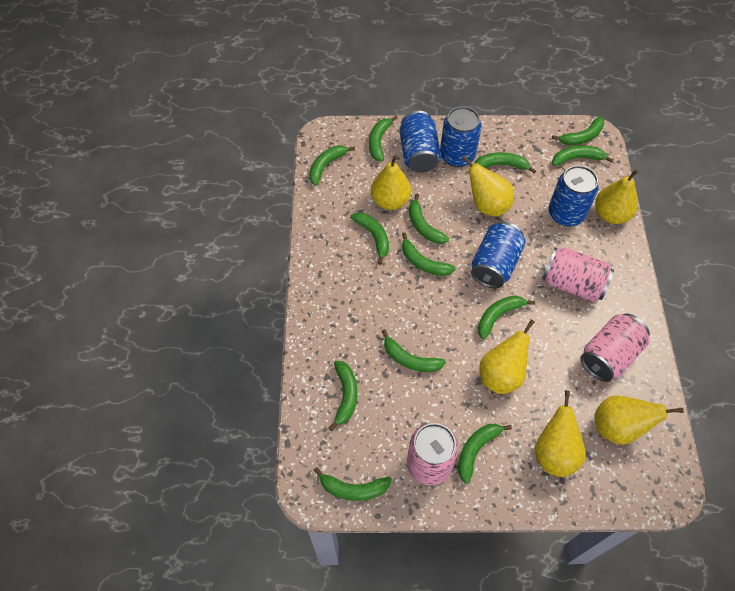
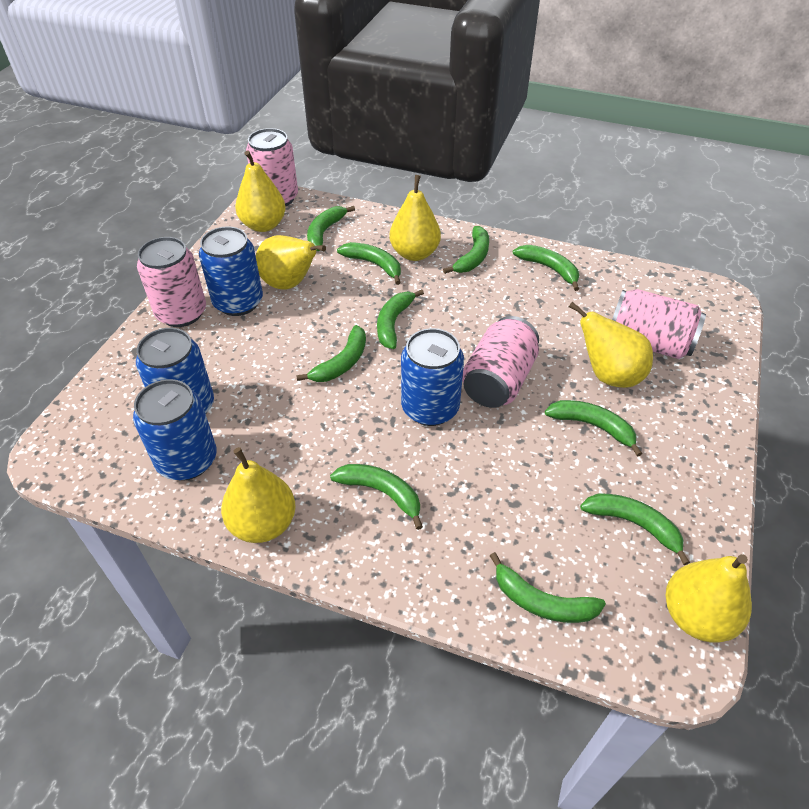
green banana: 13 -> 10
pink can: 3 -> 4

